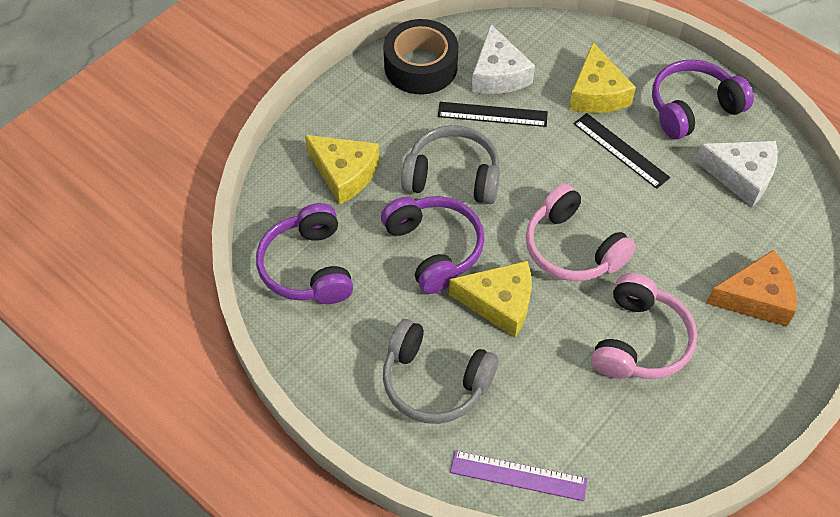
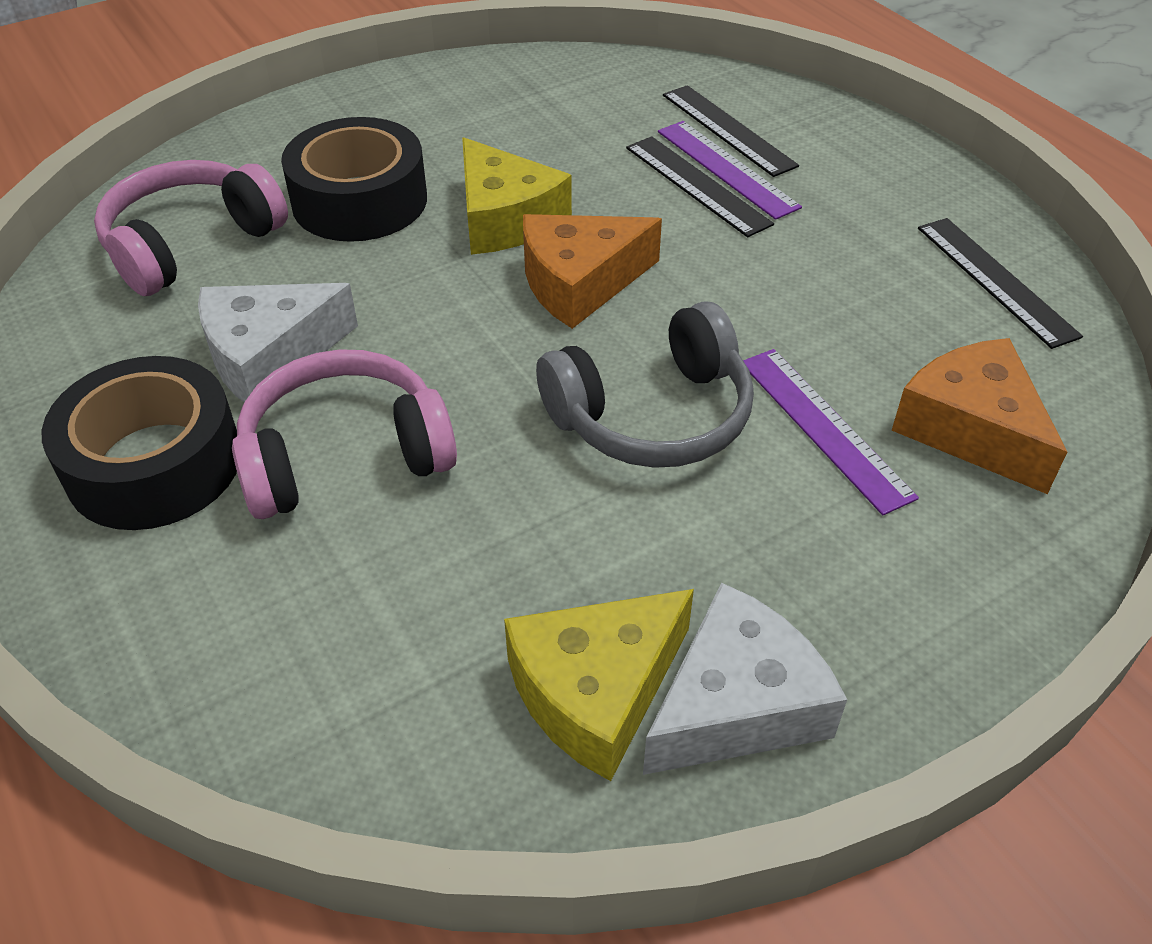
black ruler: 2 -> 3
black tape: 1 -> 2
grey headphones: 2 -> 1
orange cheese: 1 -> 2
purple headphones: 3 -> 0
purple ruler: 1 -> 2
yellow cheese: 3 -> 2

